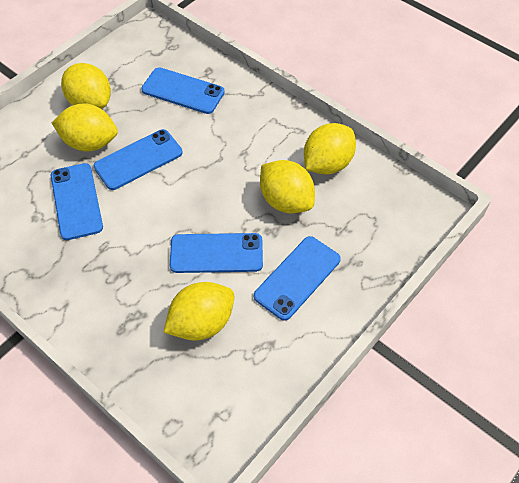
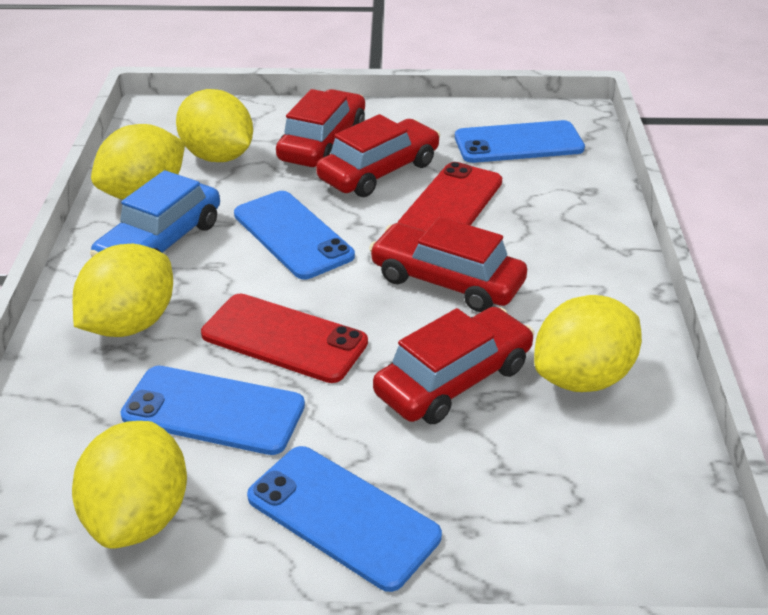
blue car: 0 -> 1
blue phone: 5 -> 4
red car: 0 -> 4
red phone: 0 -> 2

